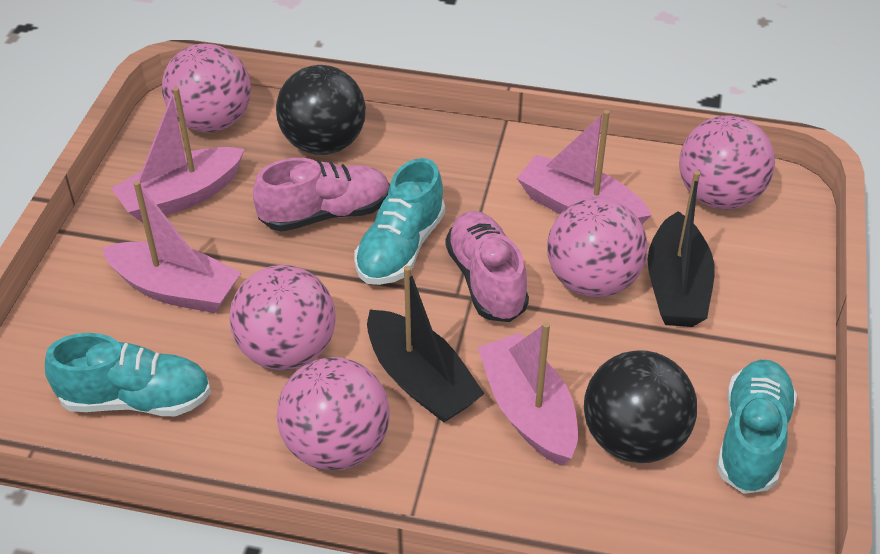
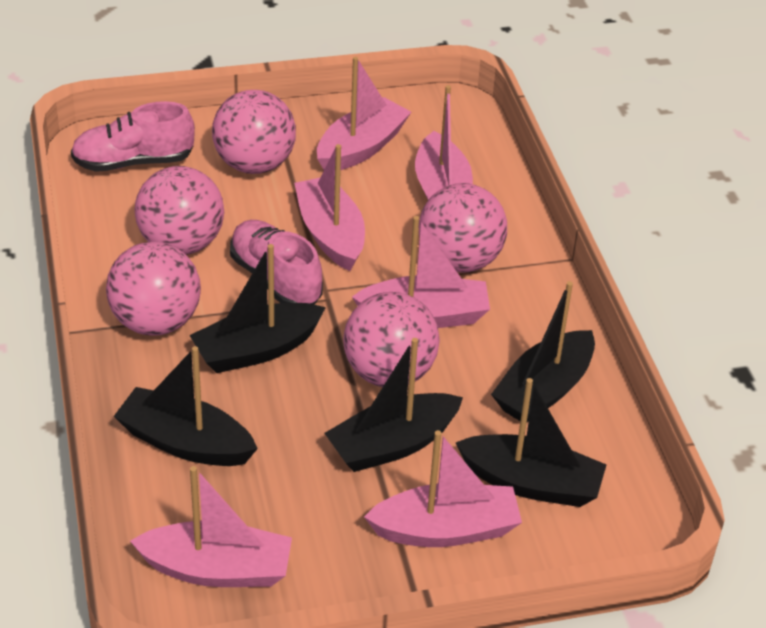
black ball: 2 -> 0
black boat: 2 -> 5
pink boat: 4 -> 6
turquoise shoe: 3 -> 0

